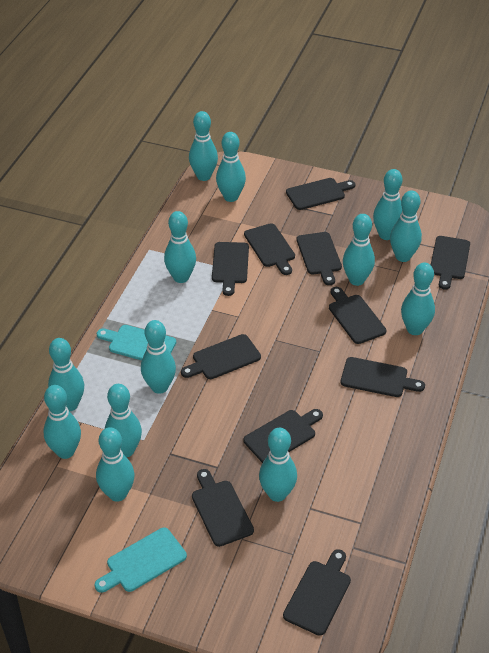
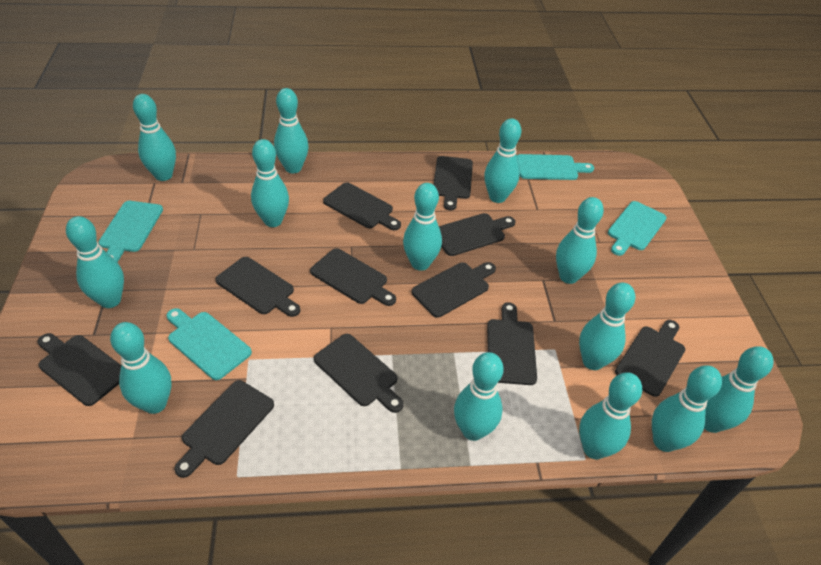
turquoise cutting board: 2 -> 4

